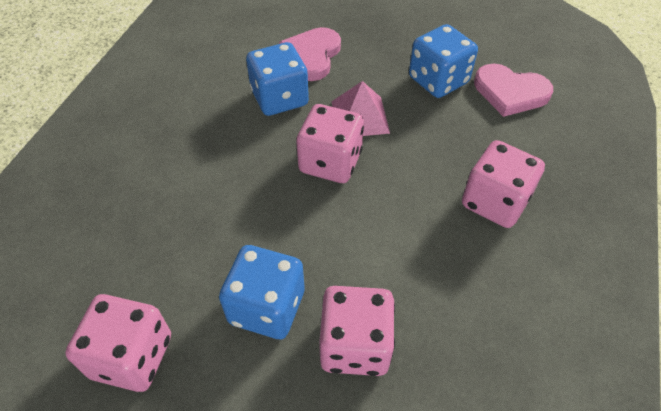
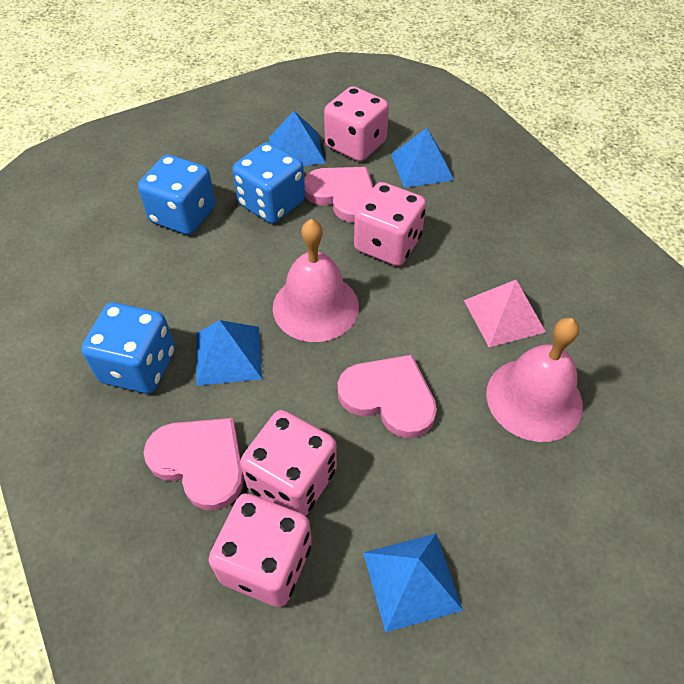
blue pyramid: 0 -> 4
pink bell: 0 -> 2
pink heart: 2 -> 3

